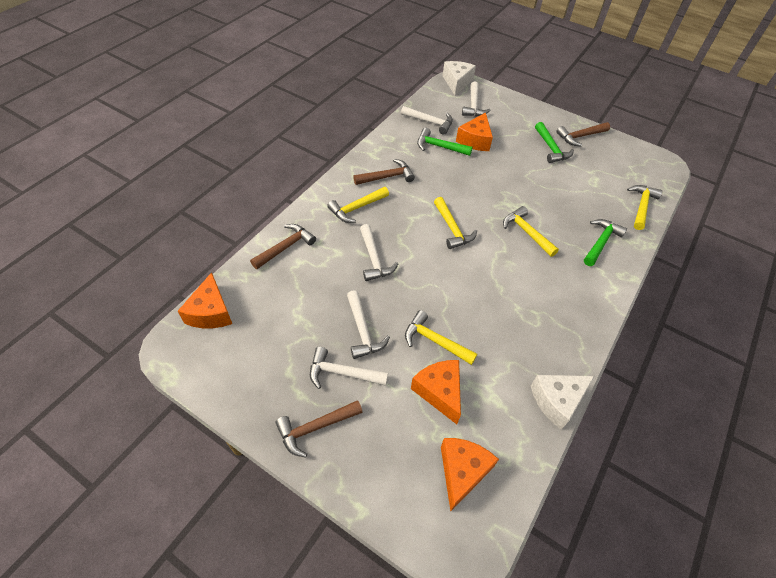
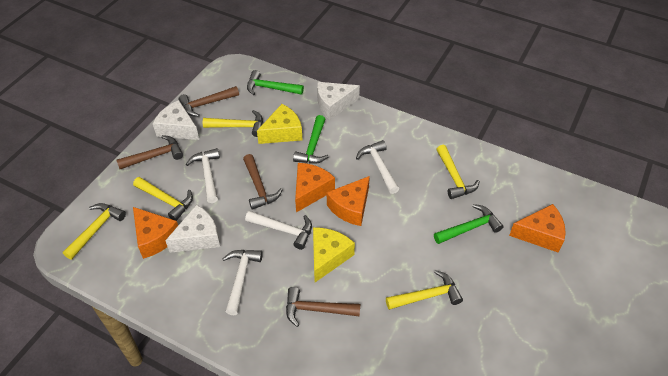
white cheese: 2 -> 3
white hammer: 5 -> 4
yellow cheese: 0 -> 2

